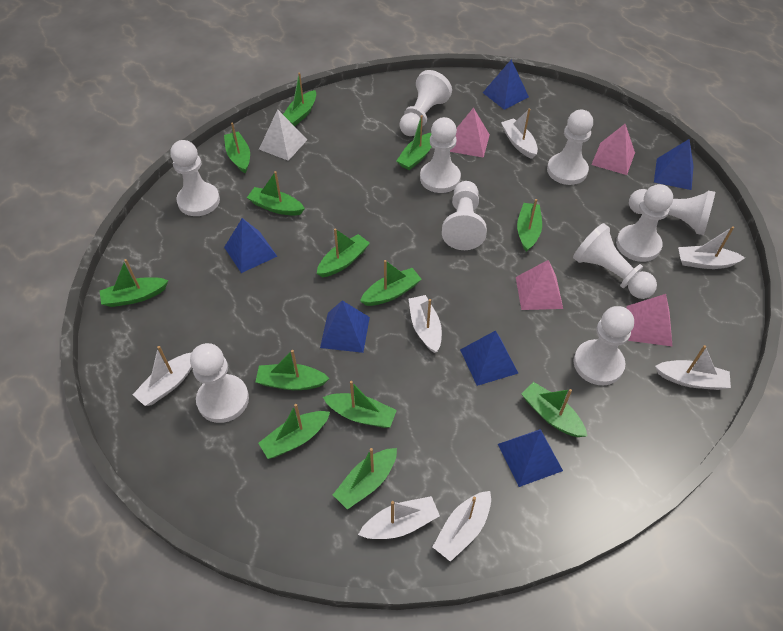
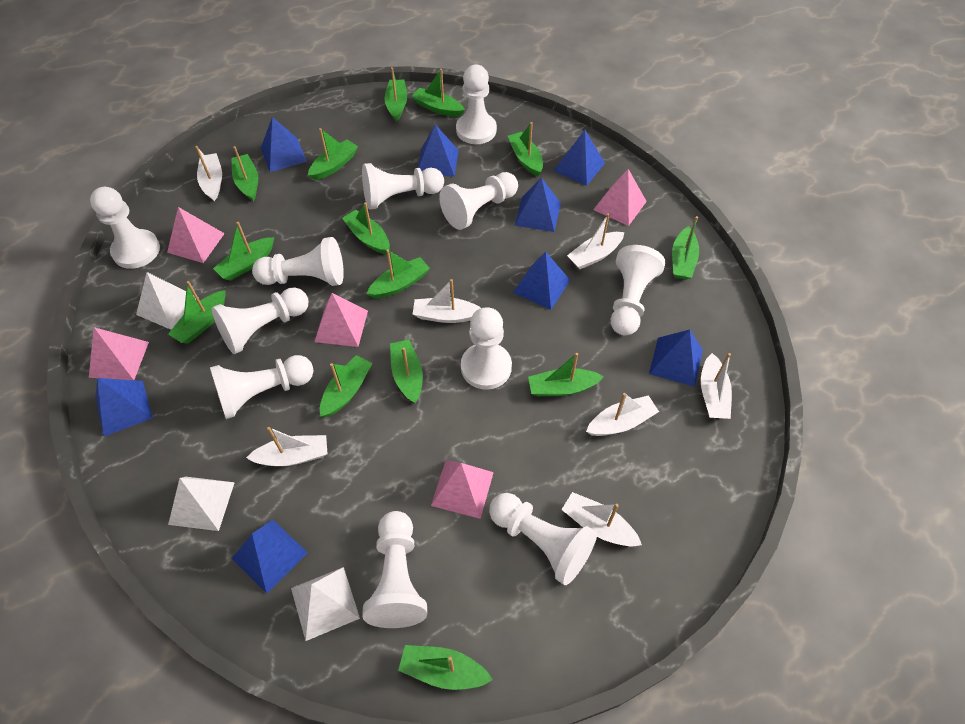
blue pyramid: 6 -> 8
green boat: 13 -> 14
pink pyramid: 4 -> 5
white pawn: 10 -> 11
white pyramid: 1 -> 3

